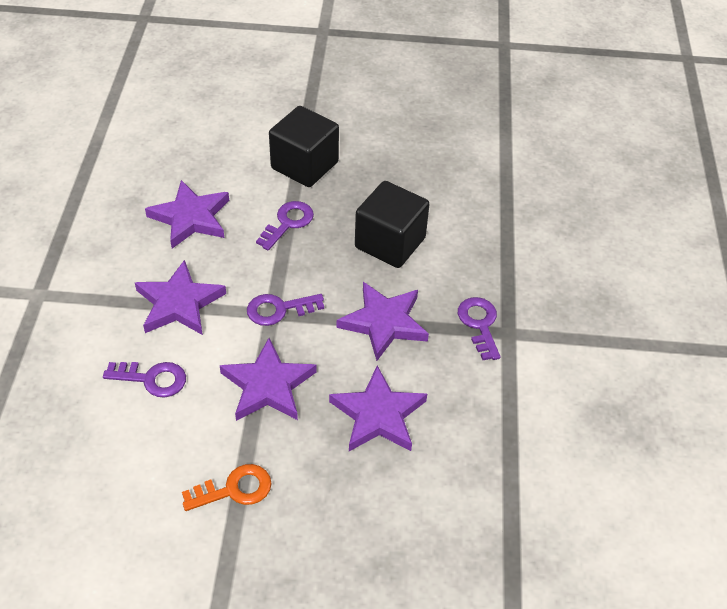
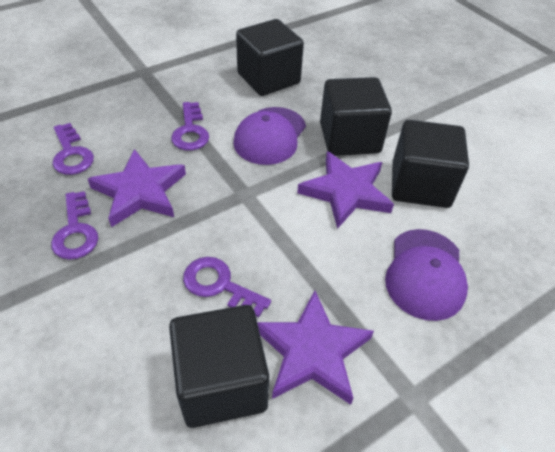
black cube: 2 -> 4
orange key: 1 -> 0
purple cap: 0 -> 2
purple star: 5 -> 3

